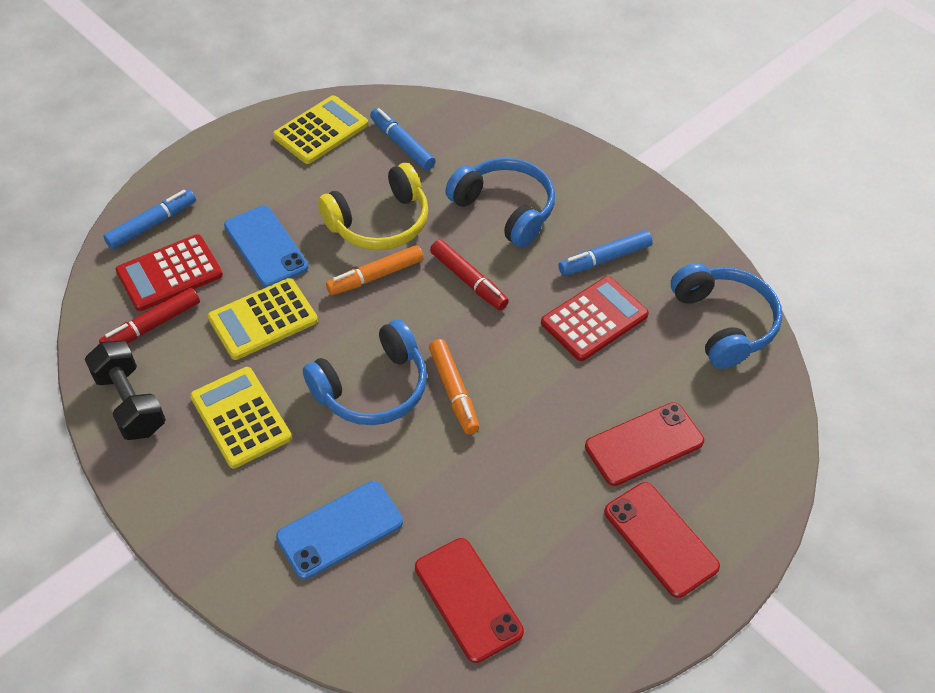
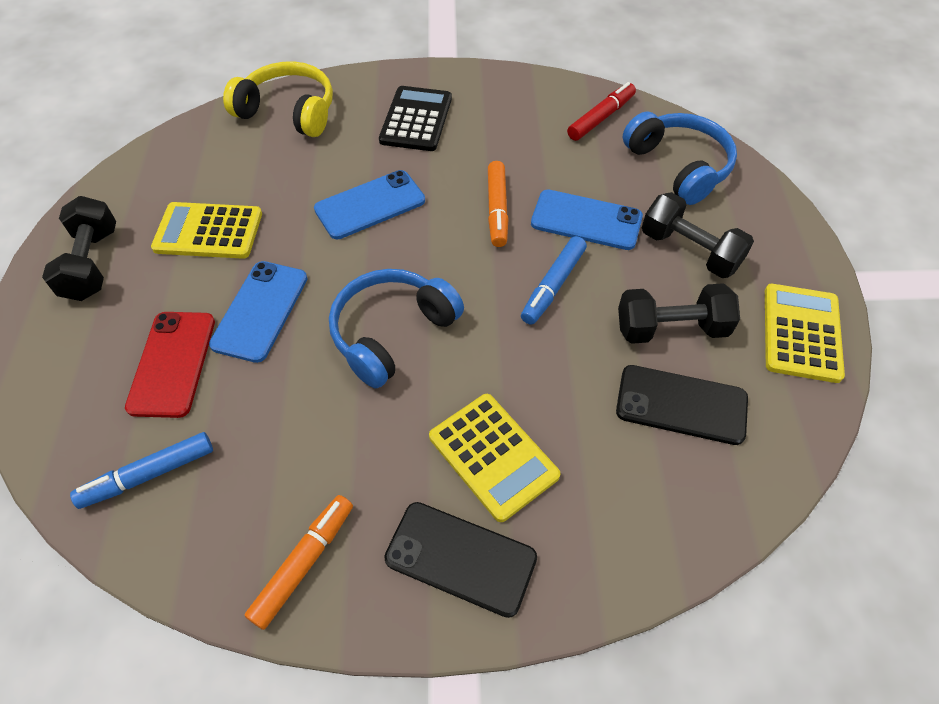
black calculator: 0 -> 1
black dumbbell: 1 -> 3
black phone: 0 -> 2
blue headphones: 3 -> 2
blue marker: 3 -> 2
blue phone: 2 -> 3
red calculator: 2 -> 0
red marker: 2 -> 1
red phone: 3 -> 1

